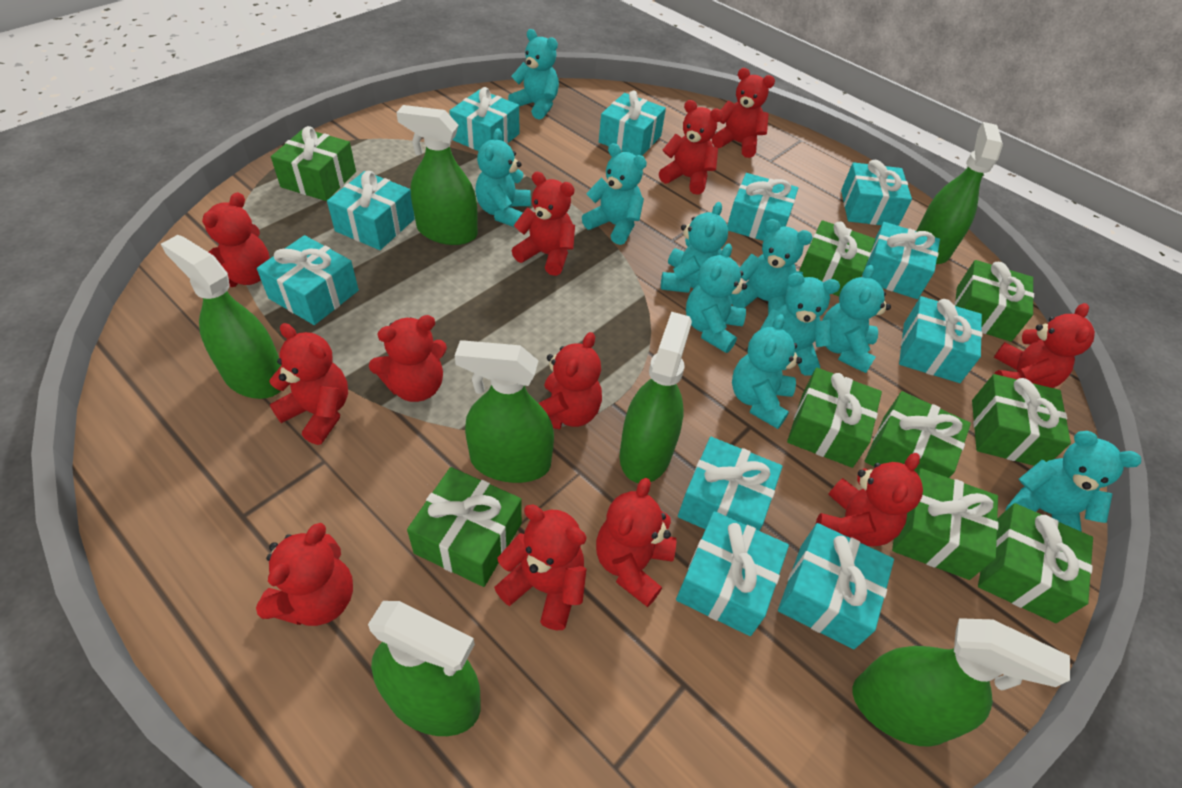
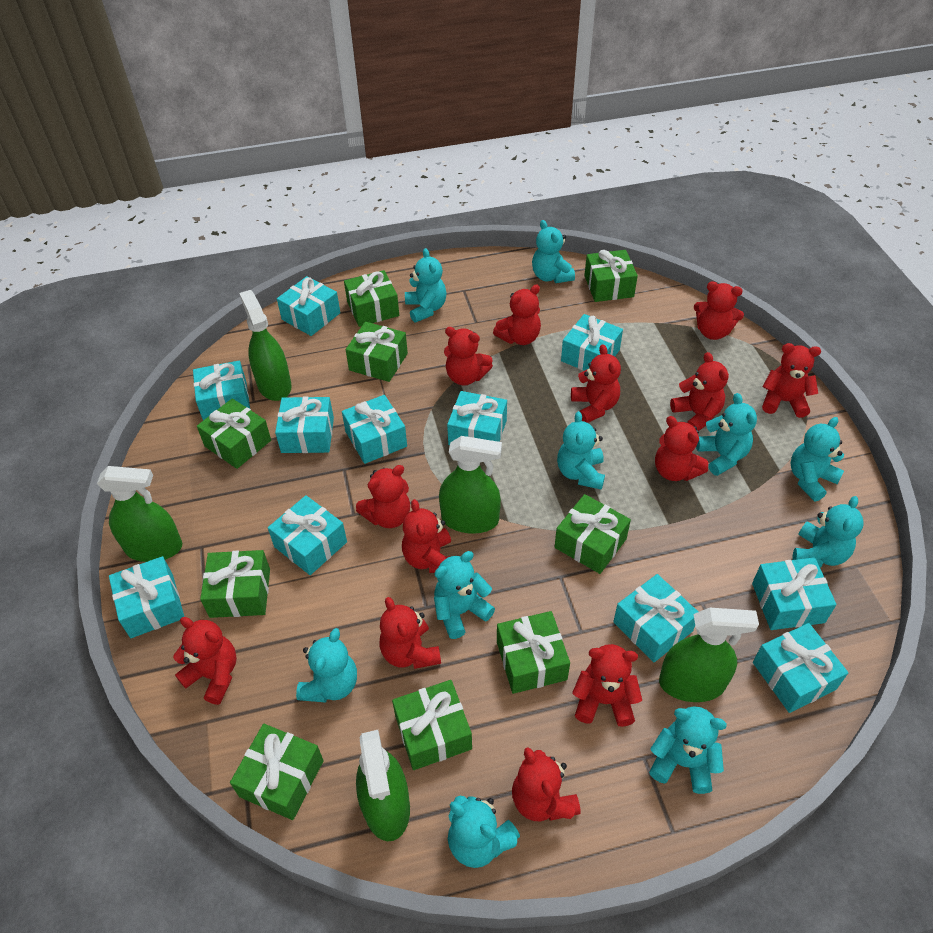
green spray bottle: 7 -> 5
red teddy bear: 12 -> 13

